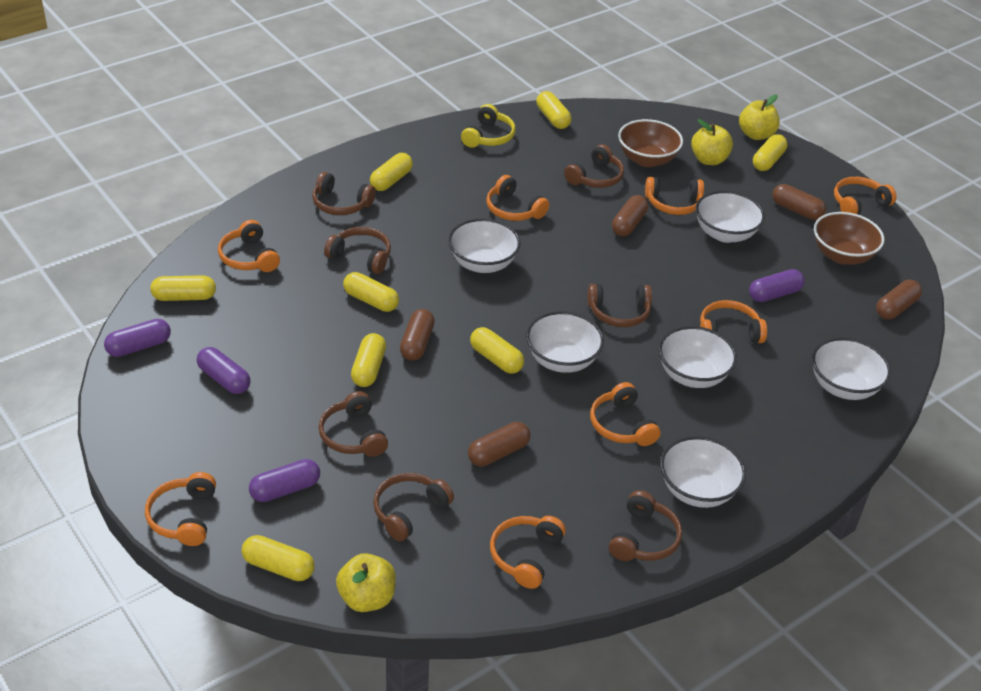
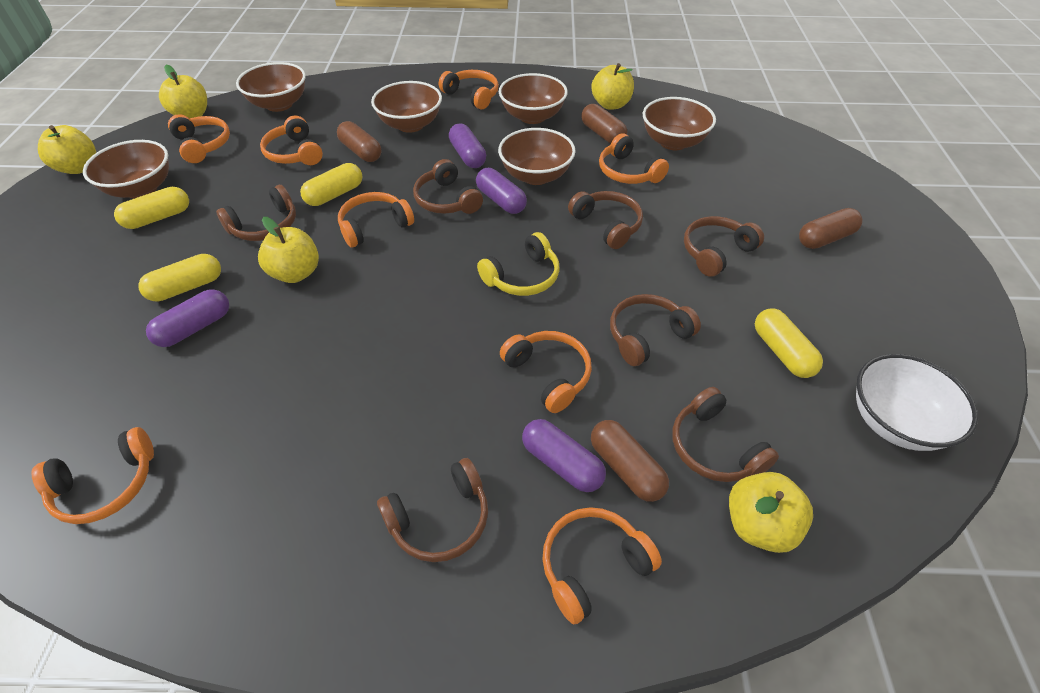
brown bowl: 2 -> 6
brown capsule: 5 -> 4
white bowl: 6 -> 1
yellow apple: 3 -> 5
yellow capsule: 8 -> 4

